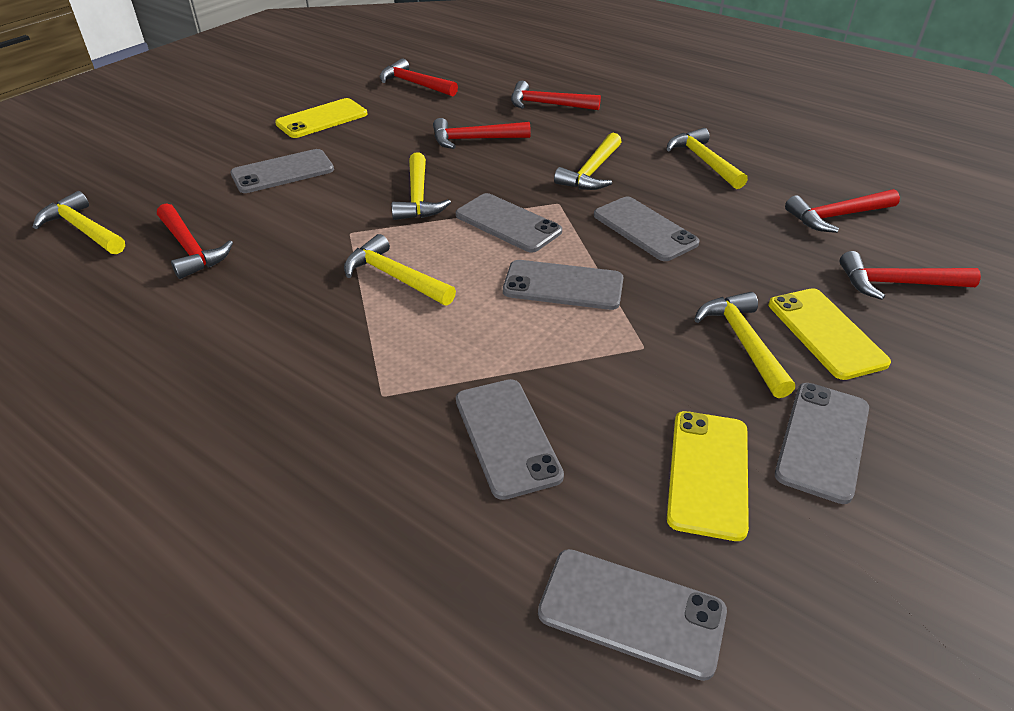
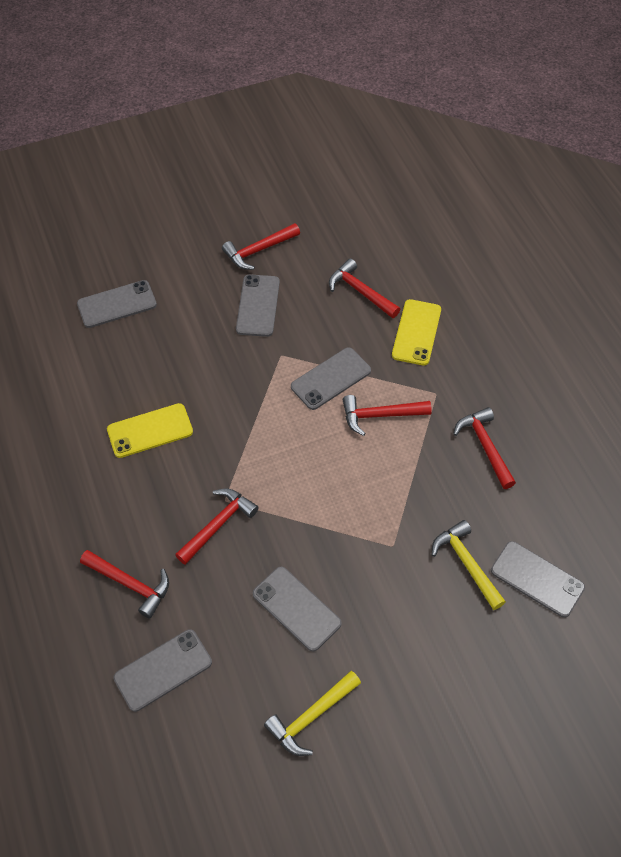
grey phone: 7 -> 6
yellow hammer: 6 -> 2
yellow phone: 3 -> 2

